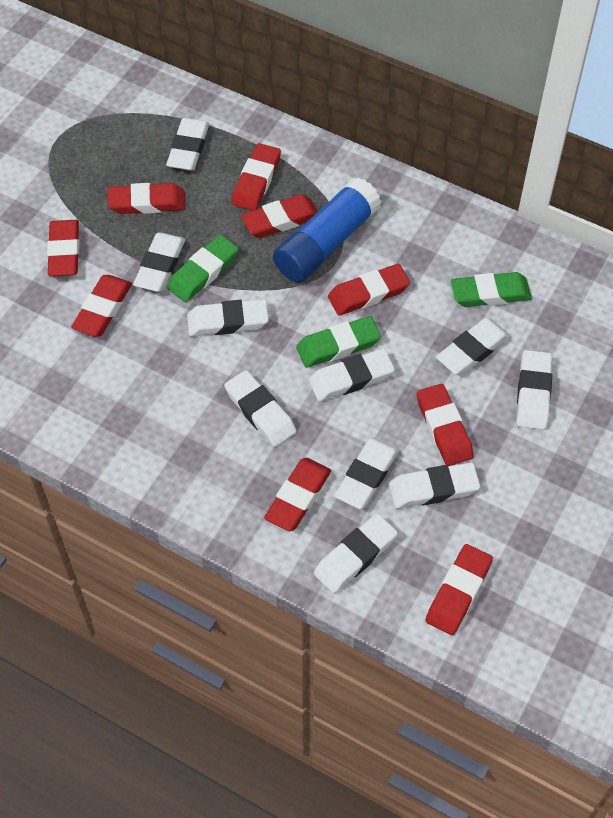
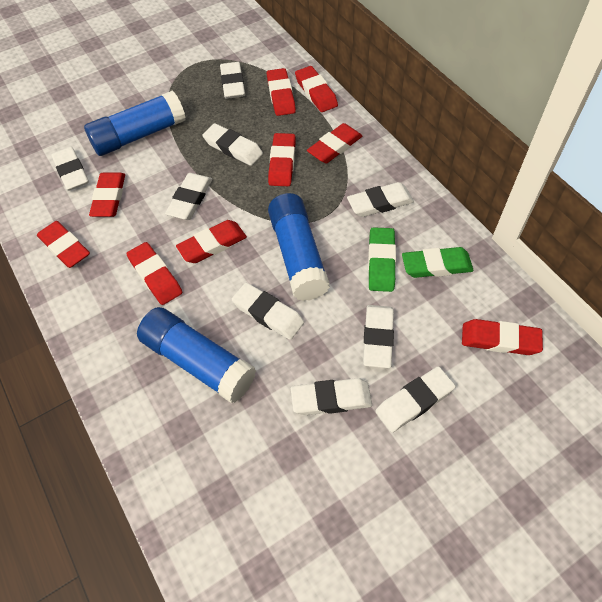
blue glue stick: 1 -> 3
green eraser: 3 -> 2
white eraser: 10 -> 9

